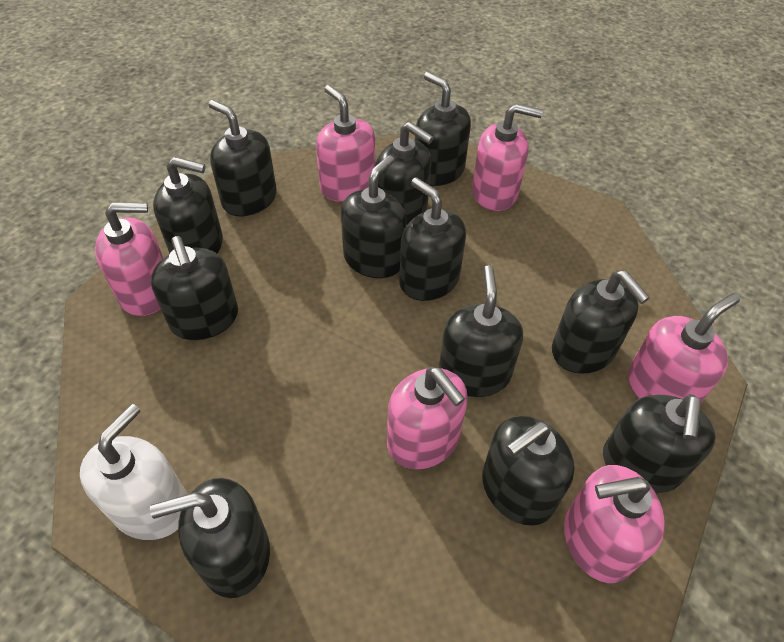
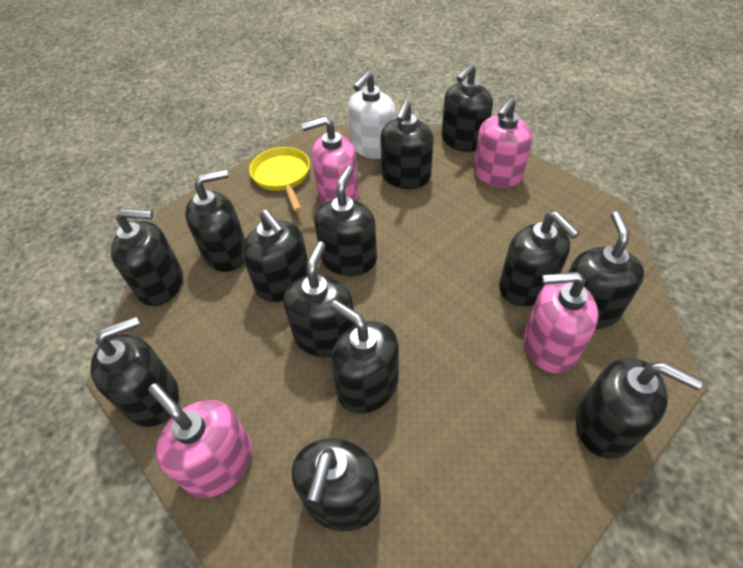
black soap dispenser: 12 -> 13
pink soap dispenser: 6 -> 4
yellow pan: 0 -> 1

